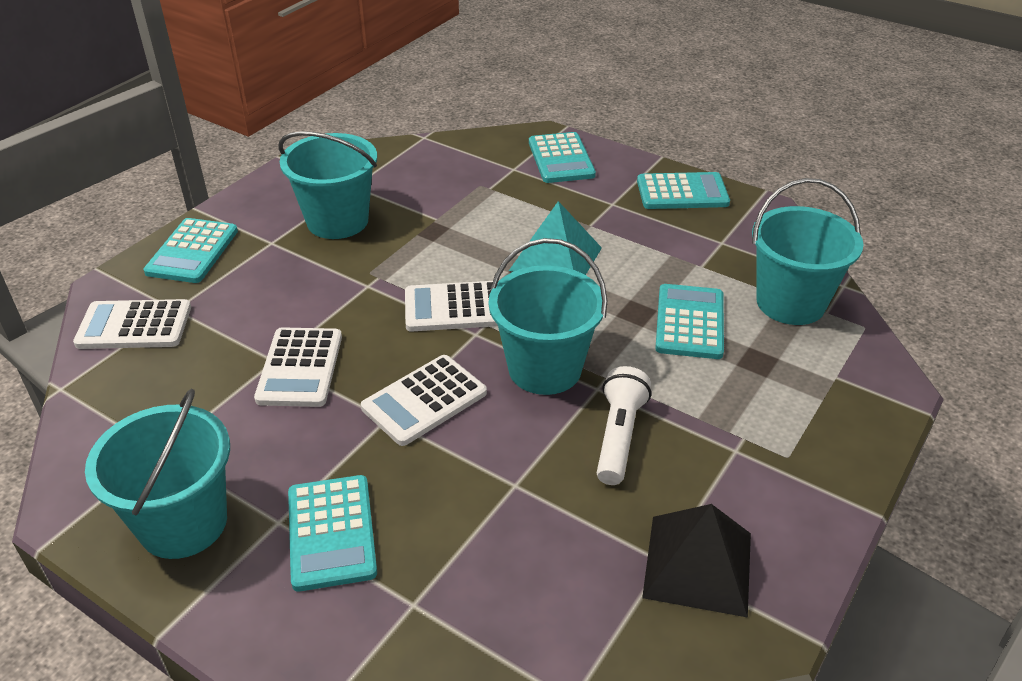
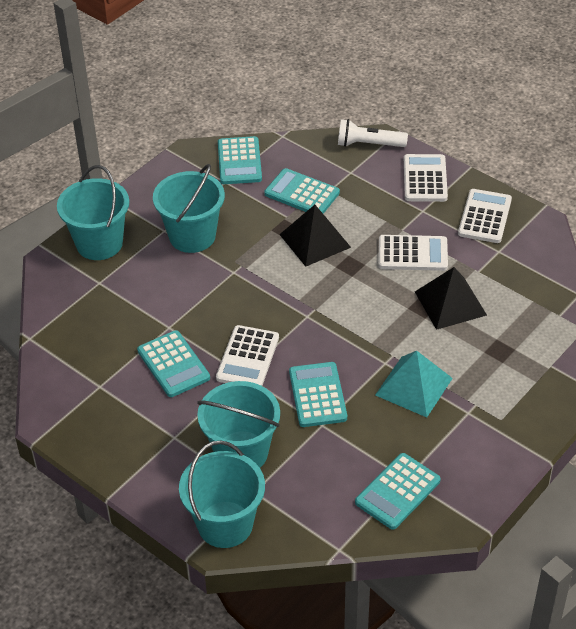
black pyramid: 1 -> 2

